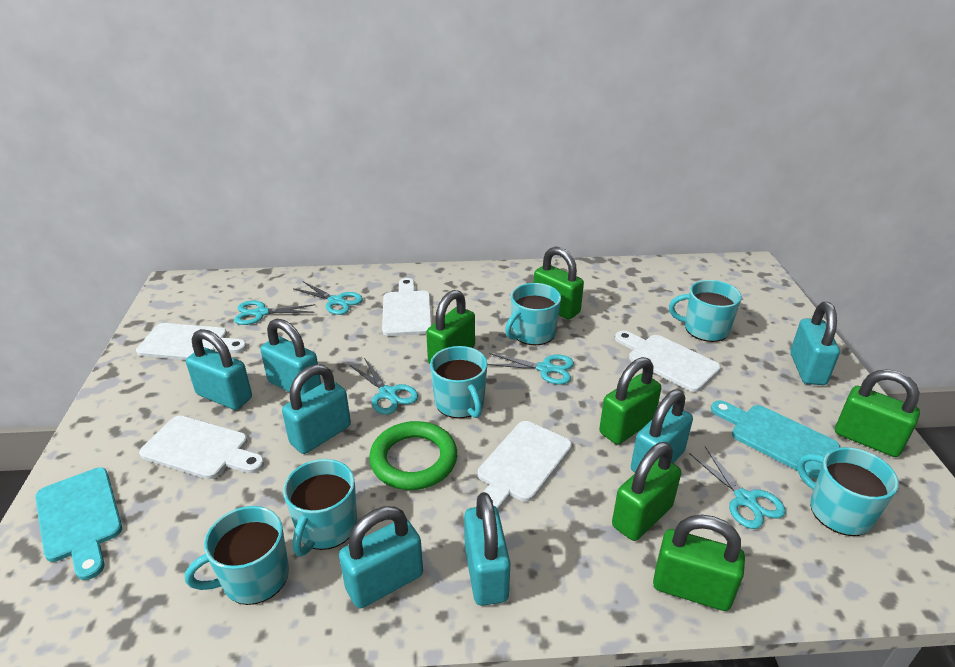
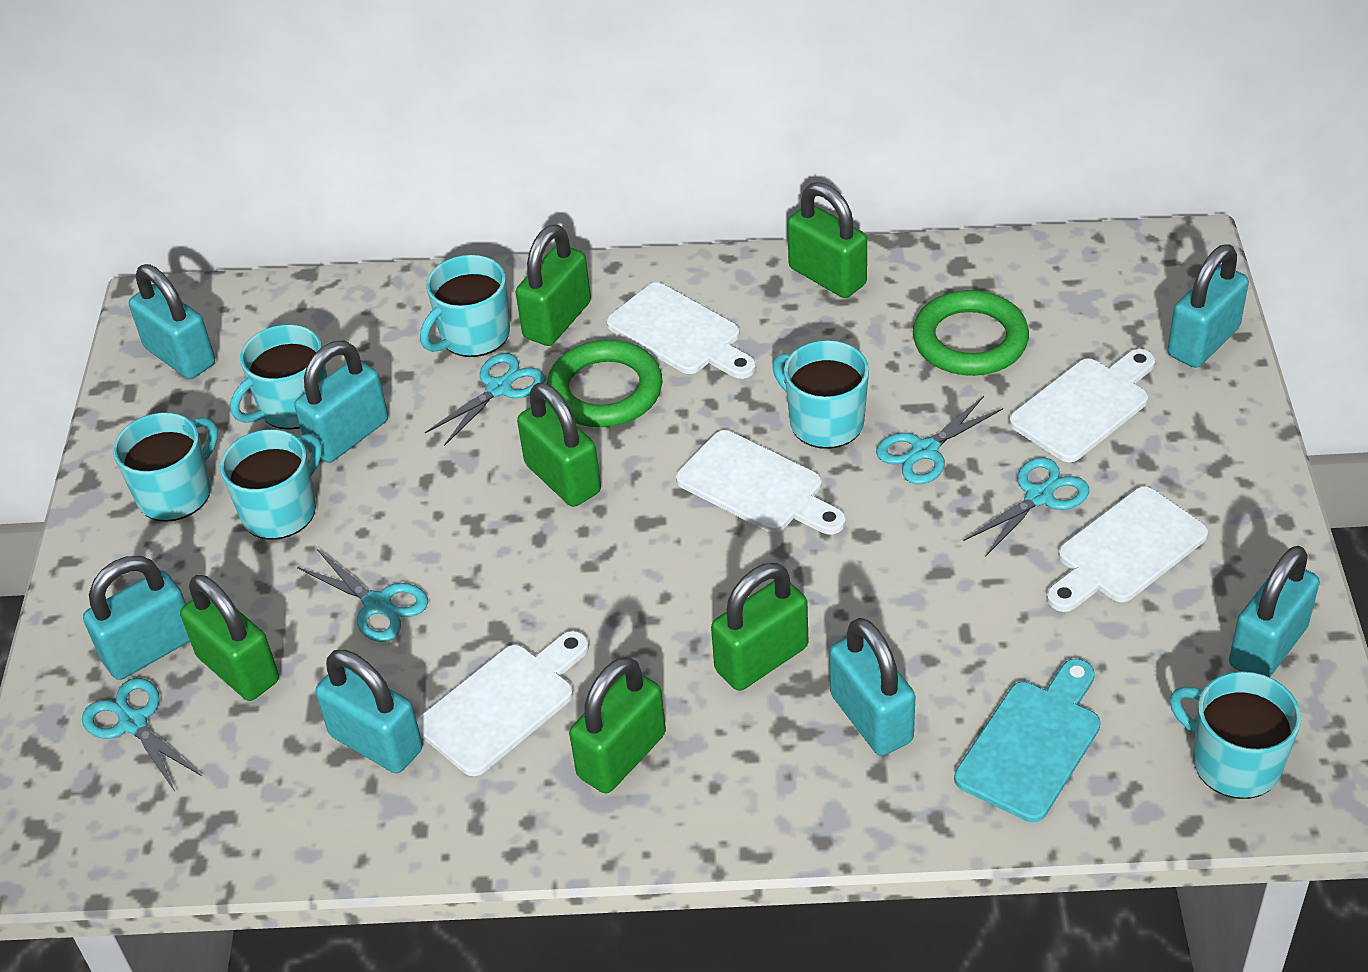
green ring: 1 -> 2
turquoise cutting board: 2 -> 1

